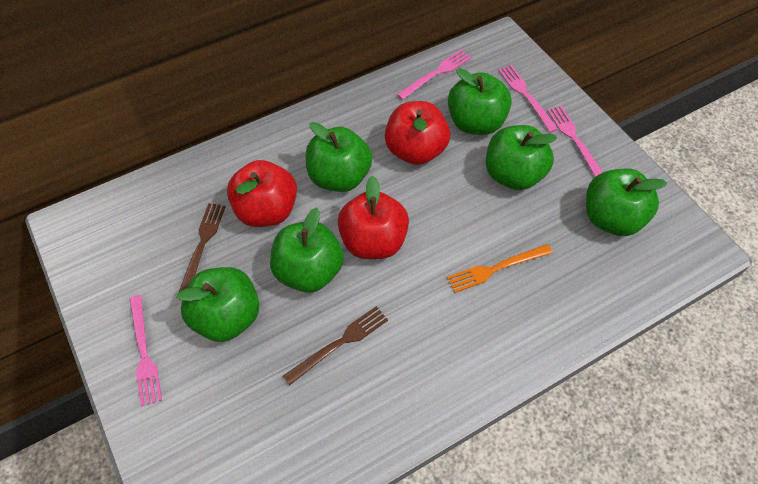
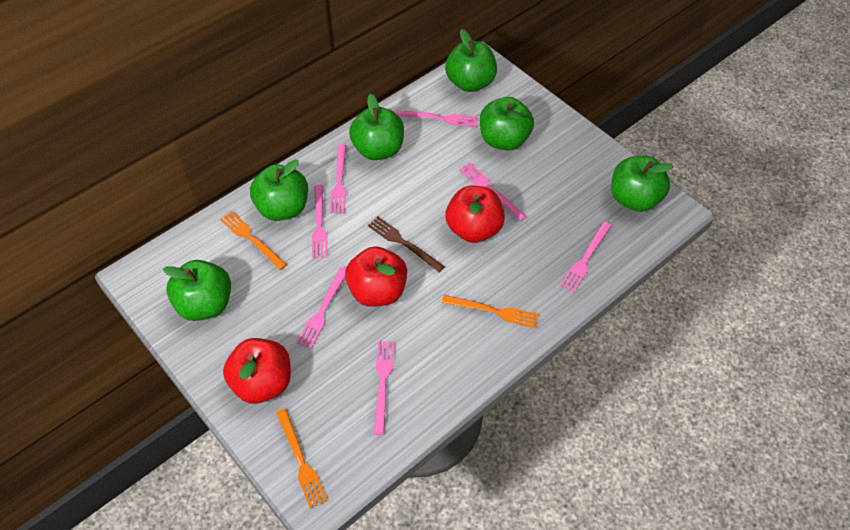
brown fork: 2 -> 1
orange fork: 1 -> 3
pink fork: 4 -> 7

